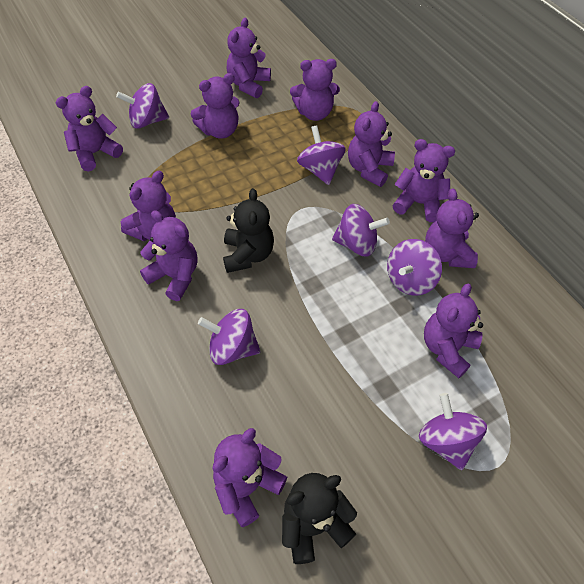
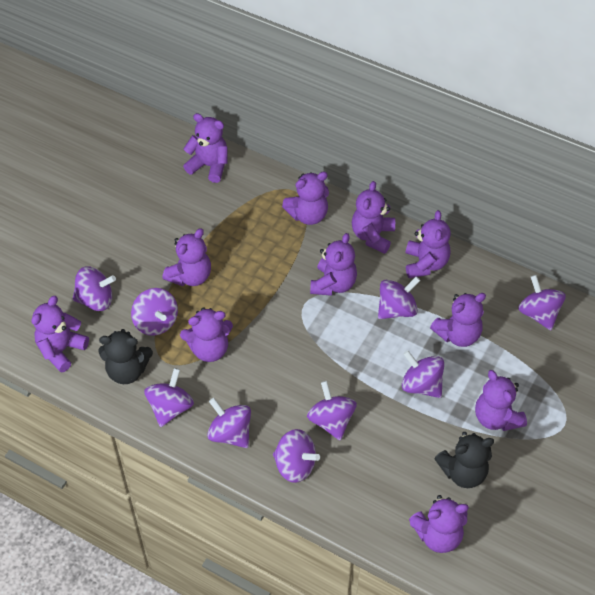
purple spinning top: 6 -> 9

